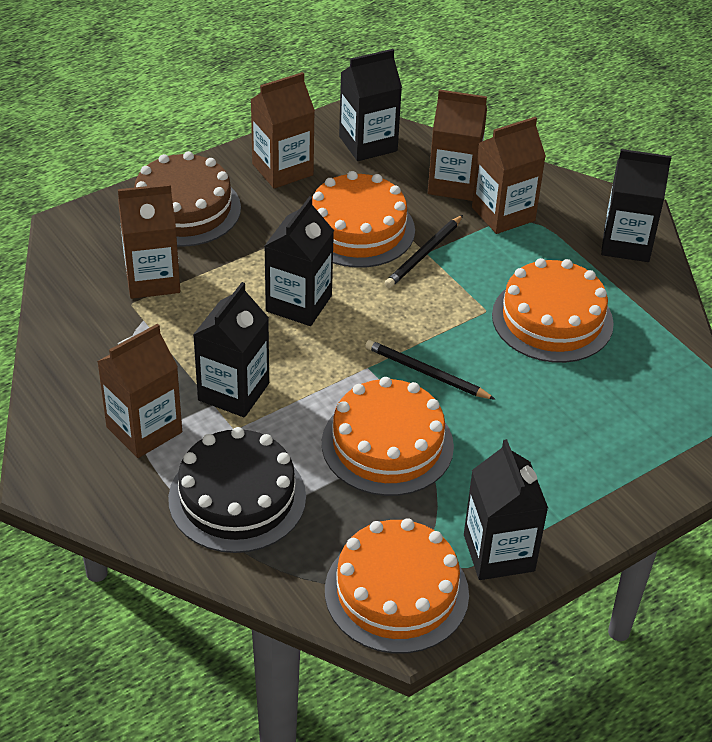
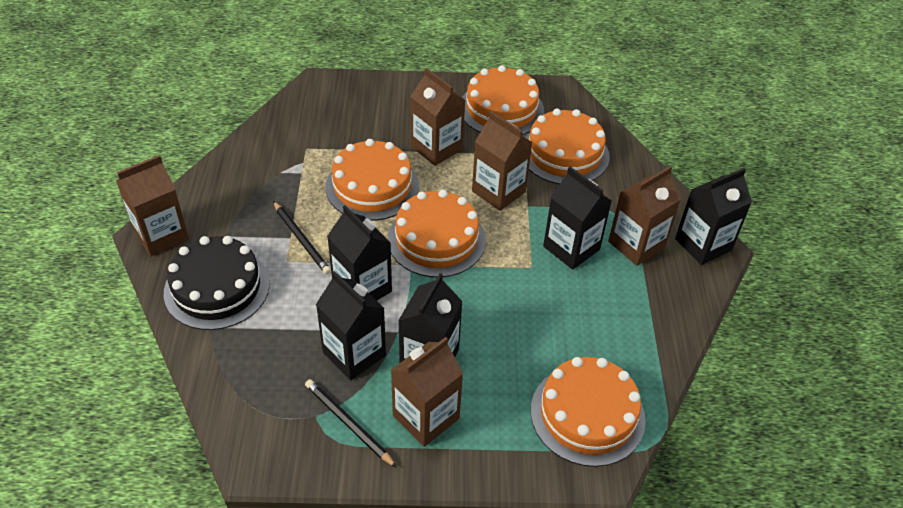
brown cake: 1 -> 0
orange cake: 4 -> 5

